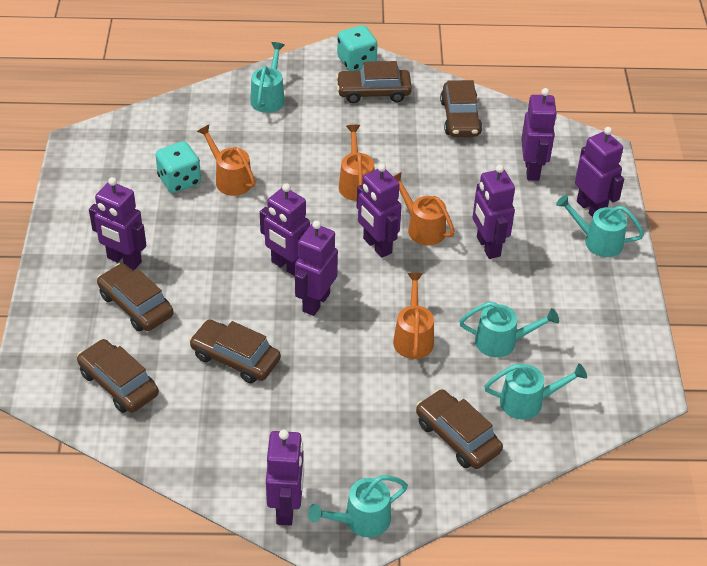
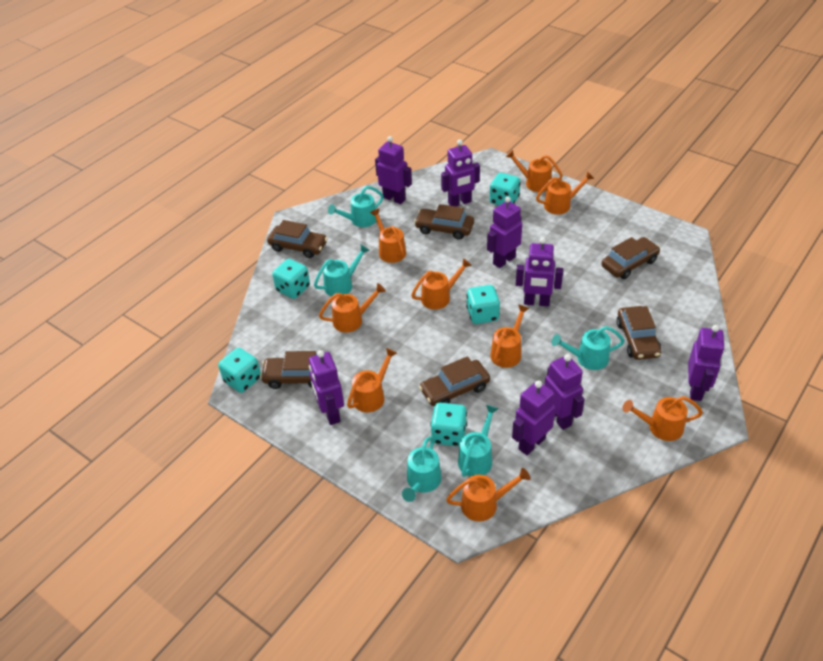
orange watering can: 4 -> 9
turquoise dice: 2 -> 5

